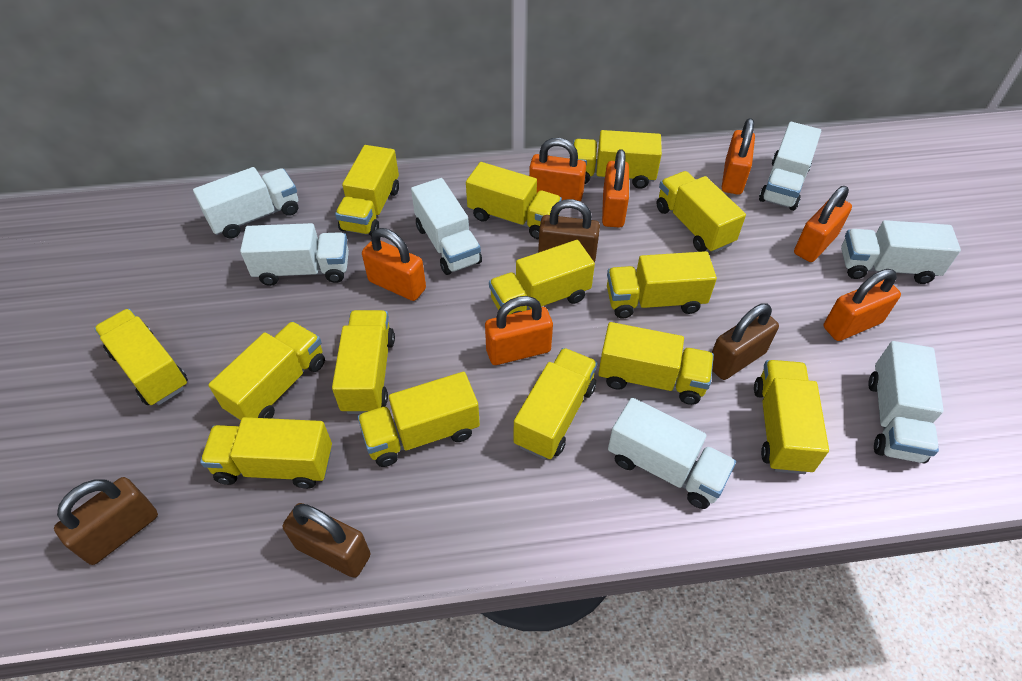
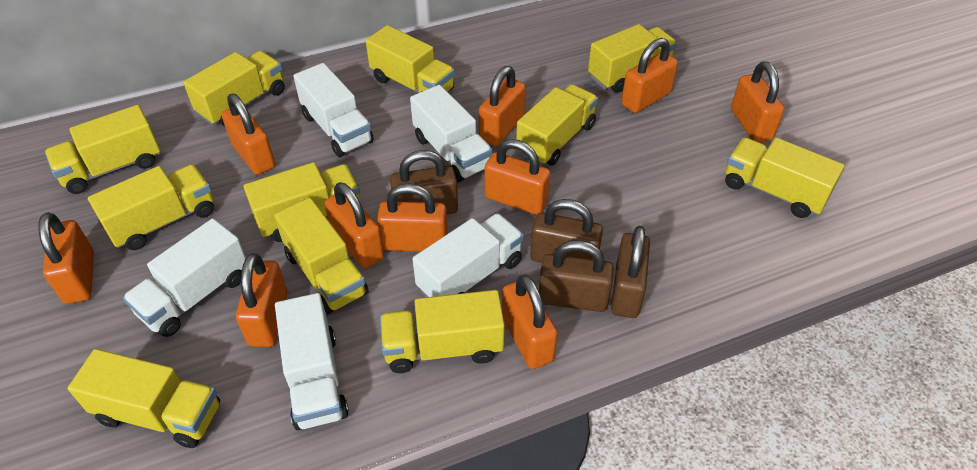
orange padlock: 7 -> 10
white truck: 7 -> 5
yellow truck: 14 -> 11

